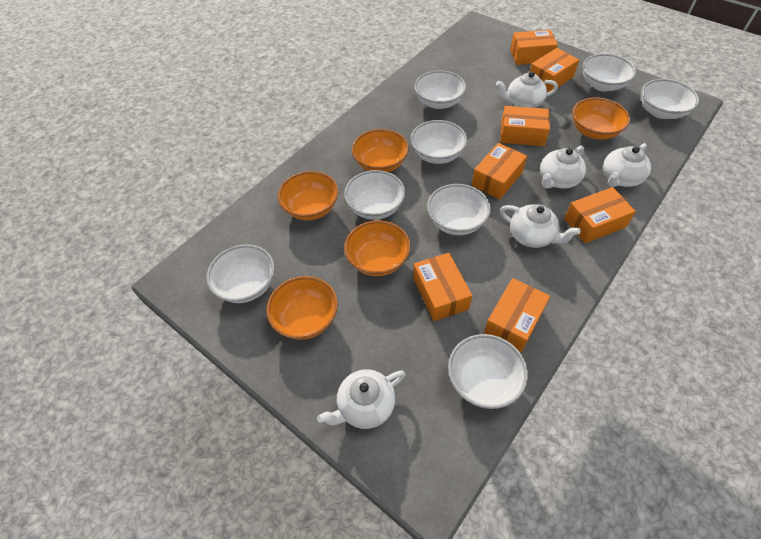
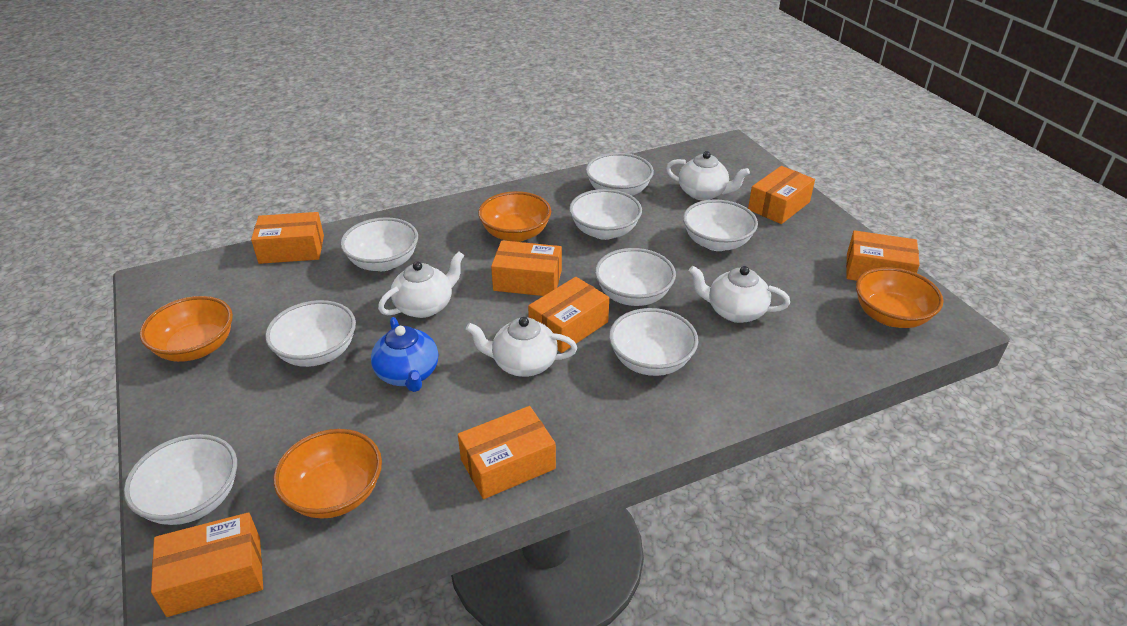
blue teapot: 0 -> 1
orange bowl: 5 -> 4
white teapot: 5 -> 4

